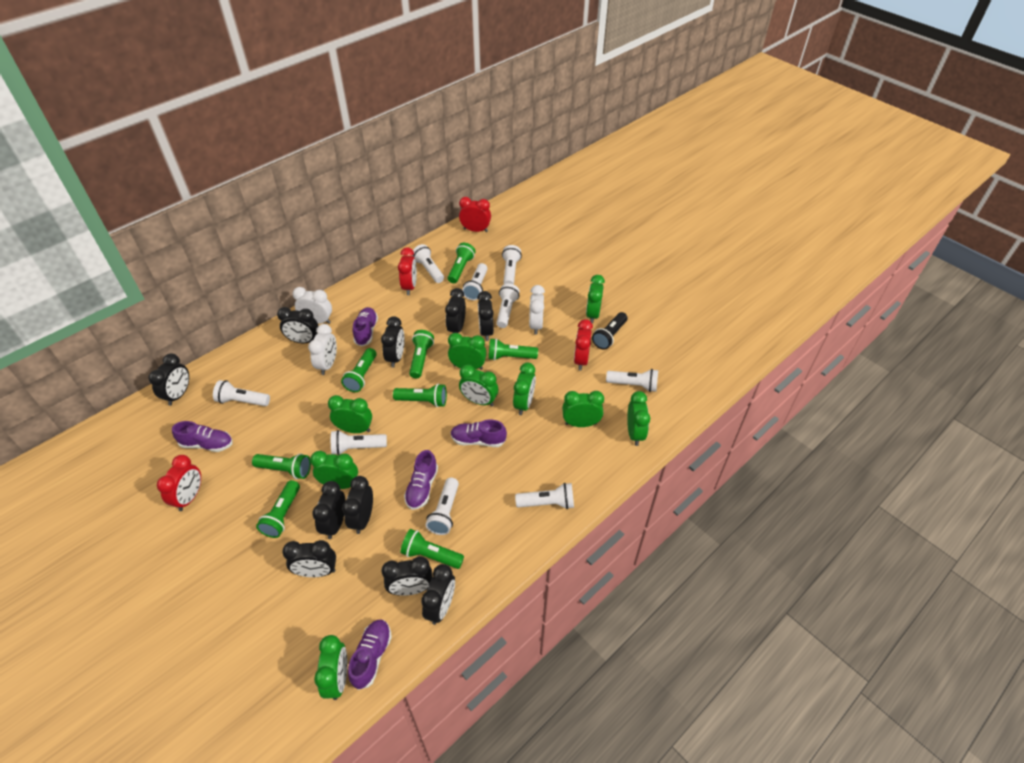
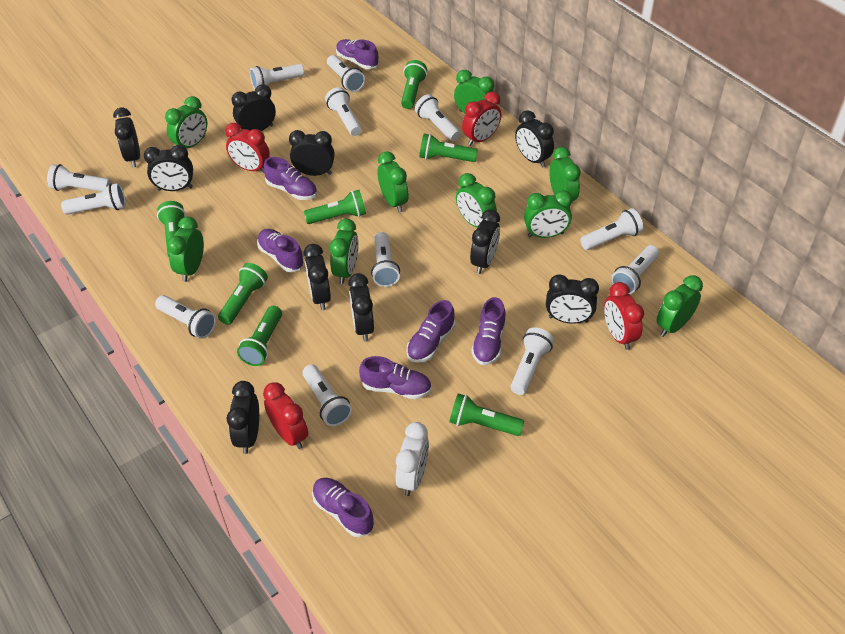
black flashlight: 1 -> 0
green flashlight: 8 -> 7
purple shoe: 5 -> 7
white clock: 3 -> 1
white flashlight: 9 -> 12

